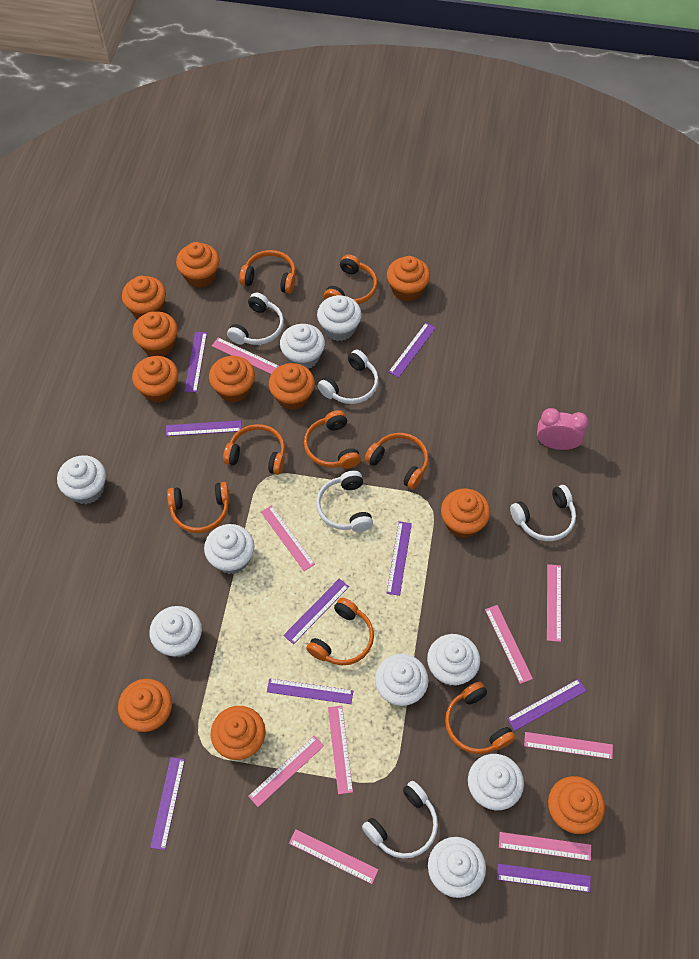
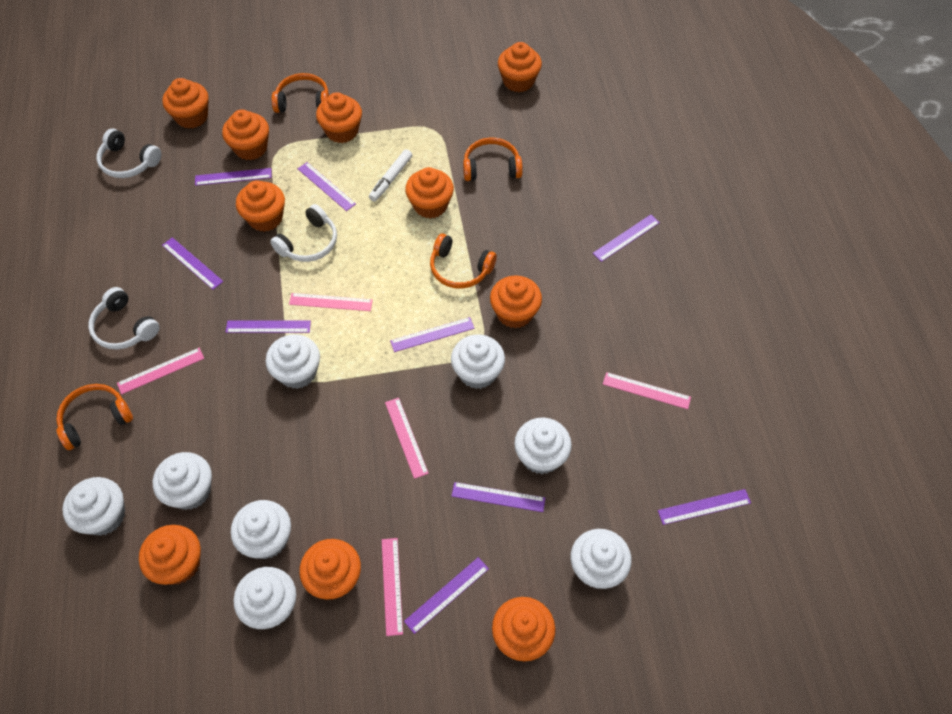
orange cupcake: 11 -> 10
orange headphones: 8 -> 4
pink clock: 1 -> 0
pink ruler: 9 -> 5
white cupcake: 9 -> 8
white headphones: 5 -> 3
white marker: 0 -> 1

